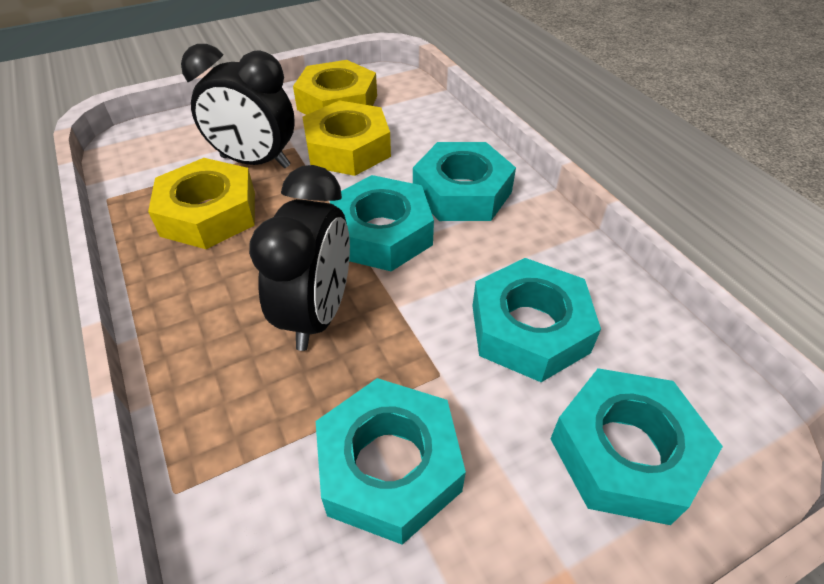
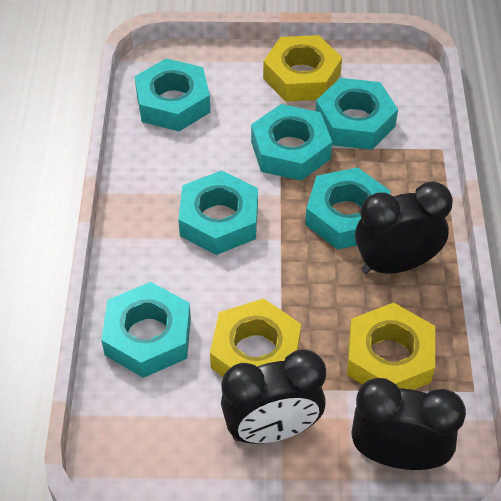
black clock: 2 -> 3
turquoise nut: 5 -> 6

